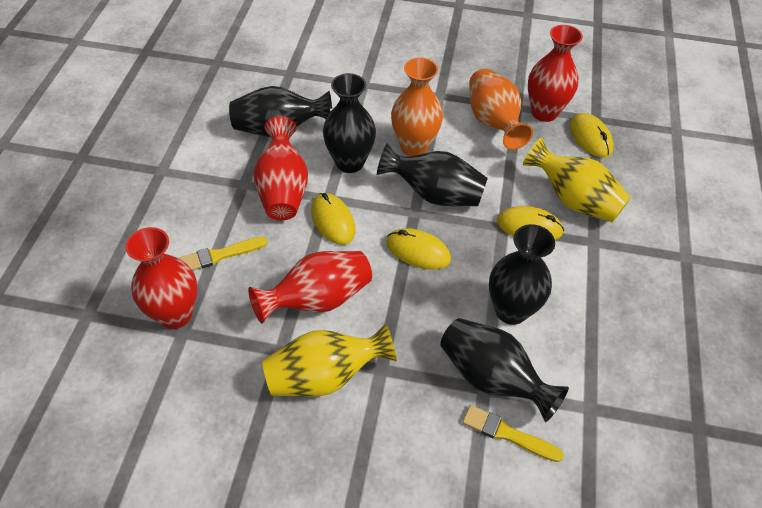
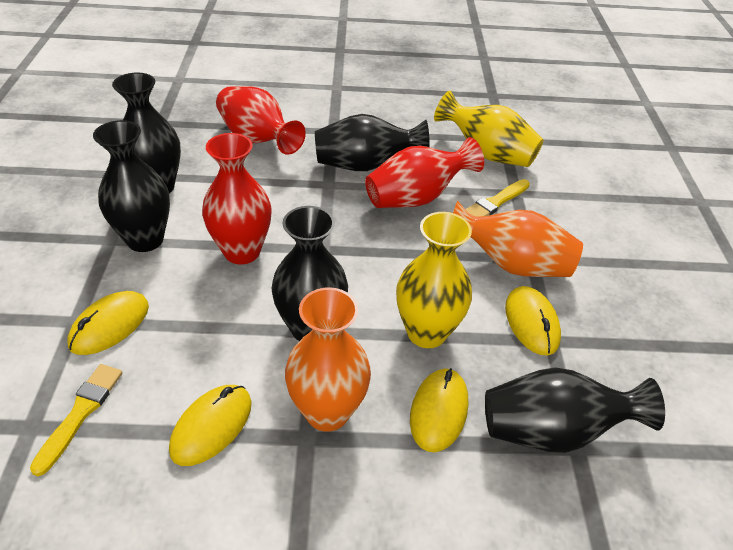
red vase: 4 -> 3

